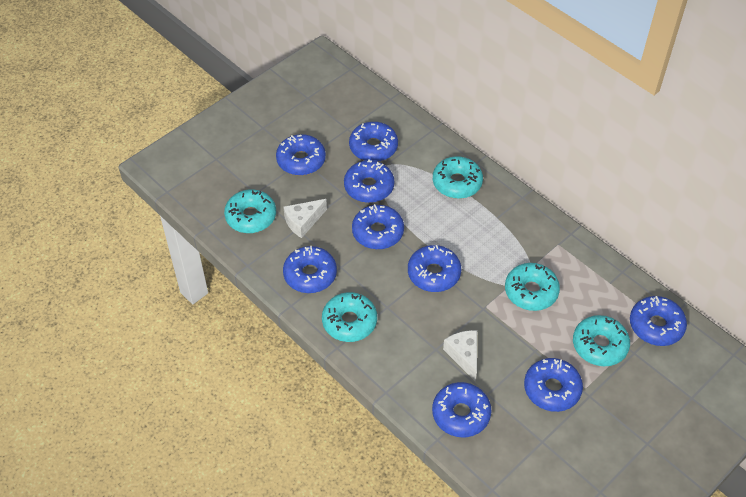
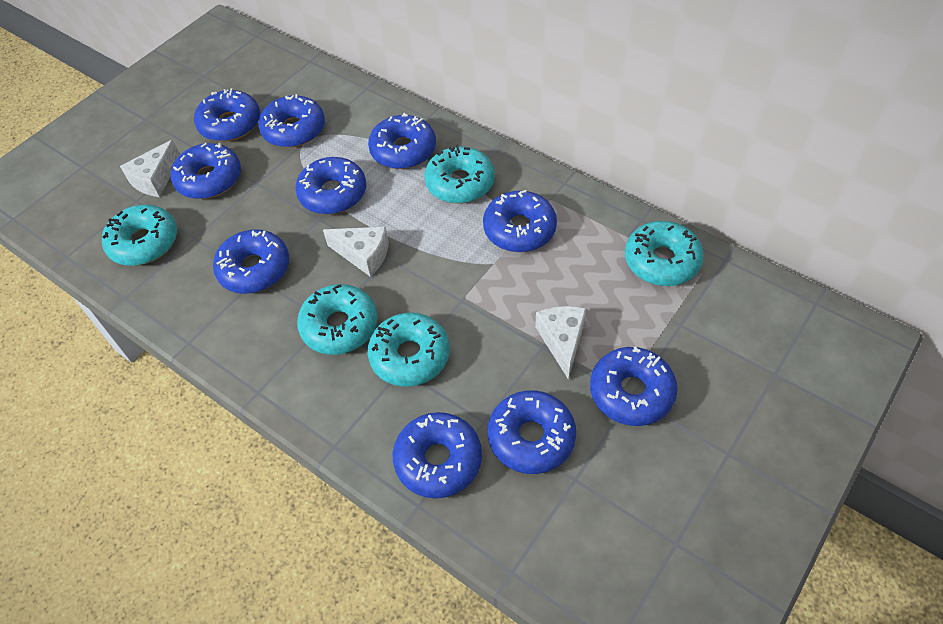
blue donut: 9 -> 10
white cheese: 2 -> 3

